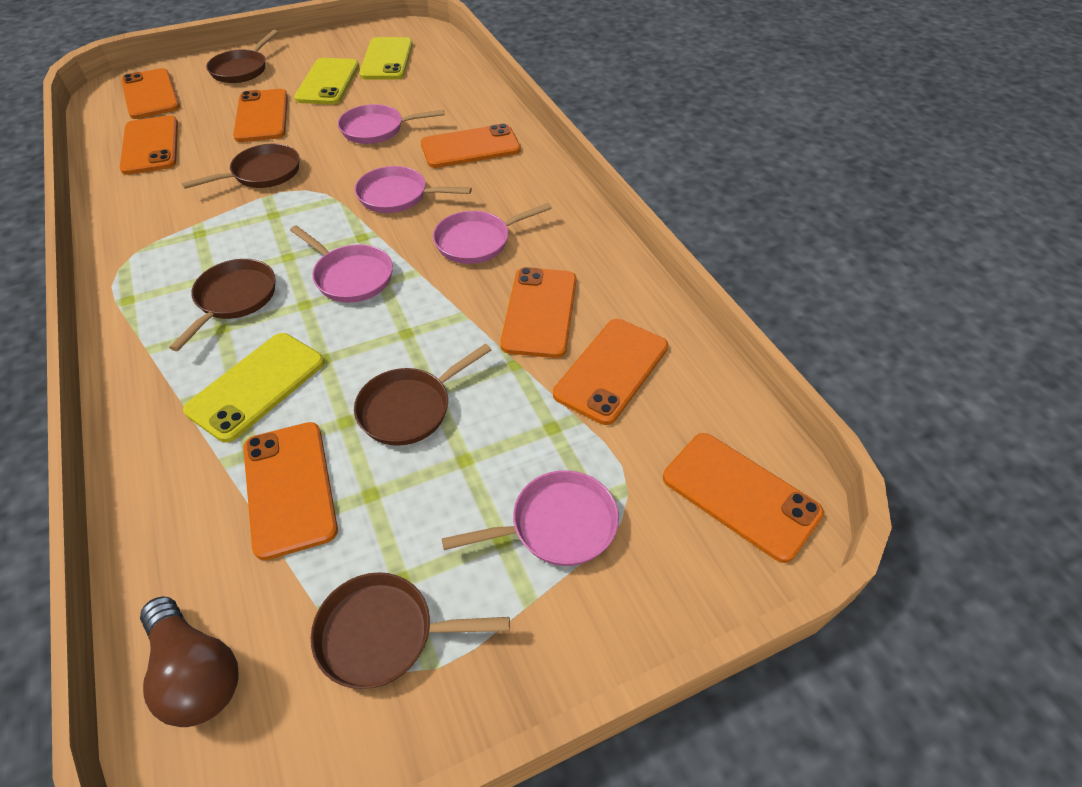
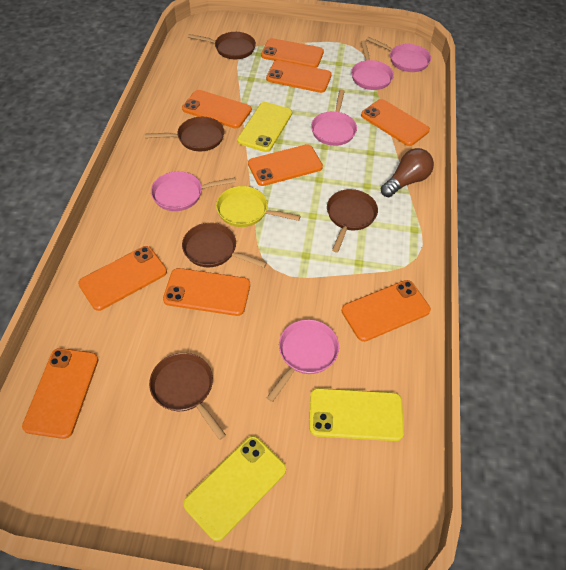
orange phone: 8 -> 9
yellow pan: 0 -> 1

